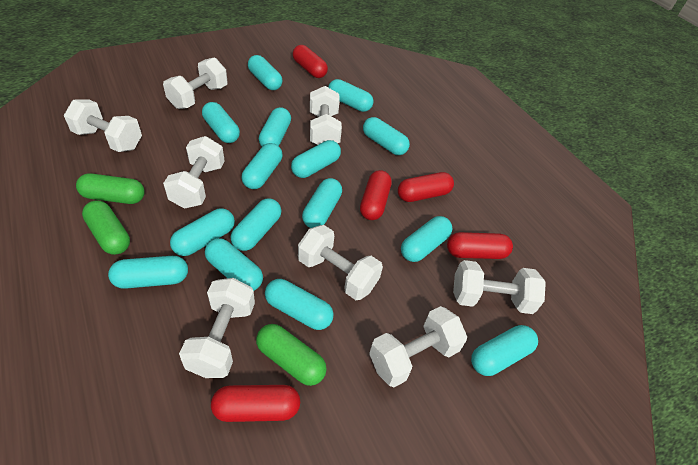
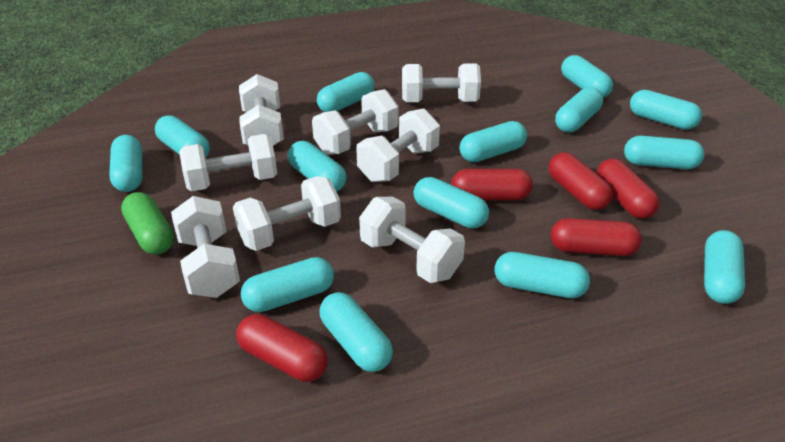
green capsule: 3 -> 1
turquoise capsule: 15 -> 14

